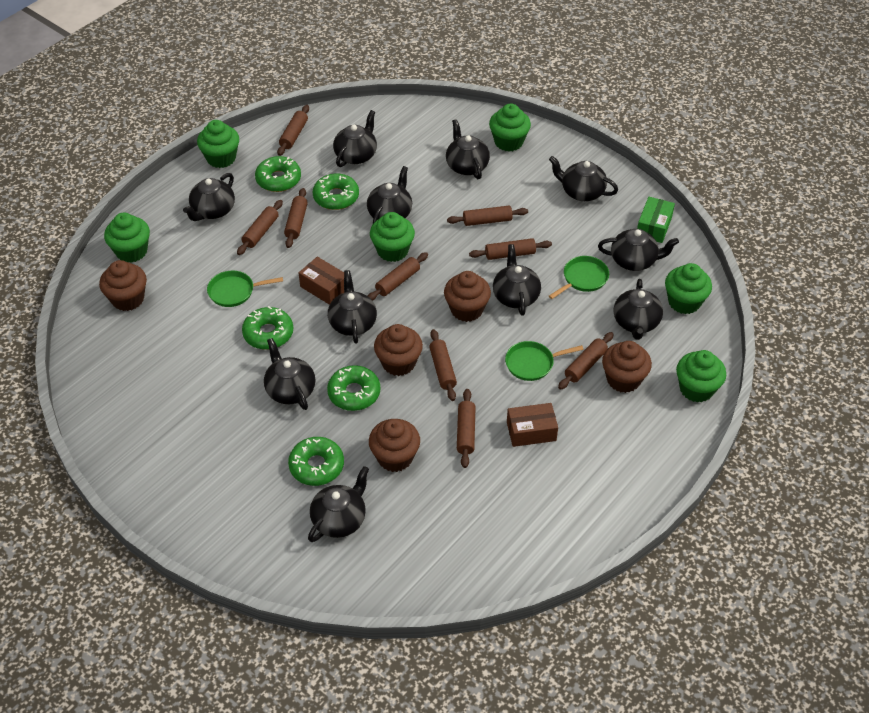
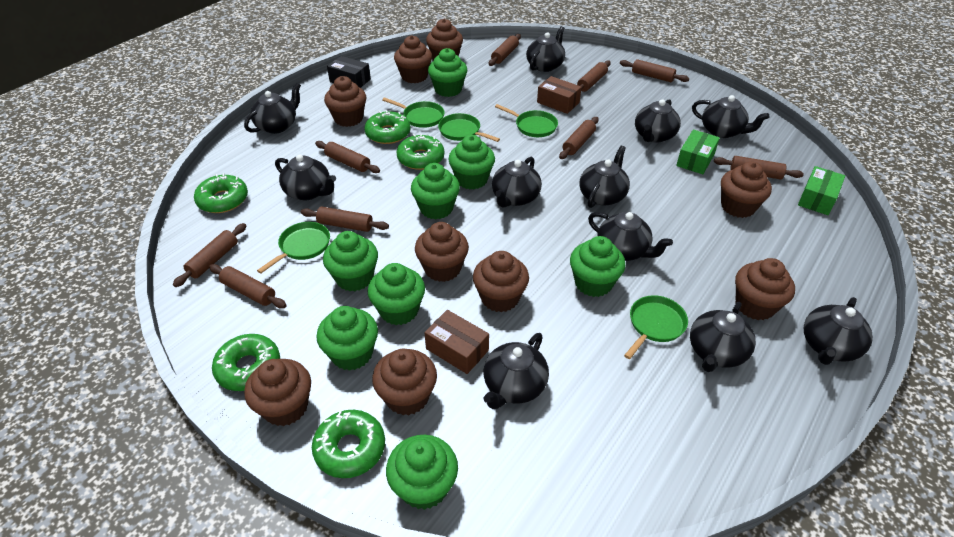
black box: 0 -> 1
brown cupcake: 5 -> 9
green box: 1 -> 2
green cupcake: 6 -> 8
green pan: 3 -> 5

